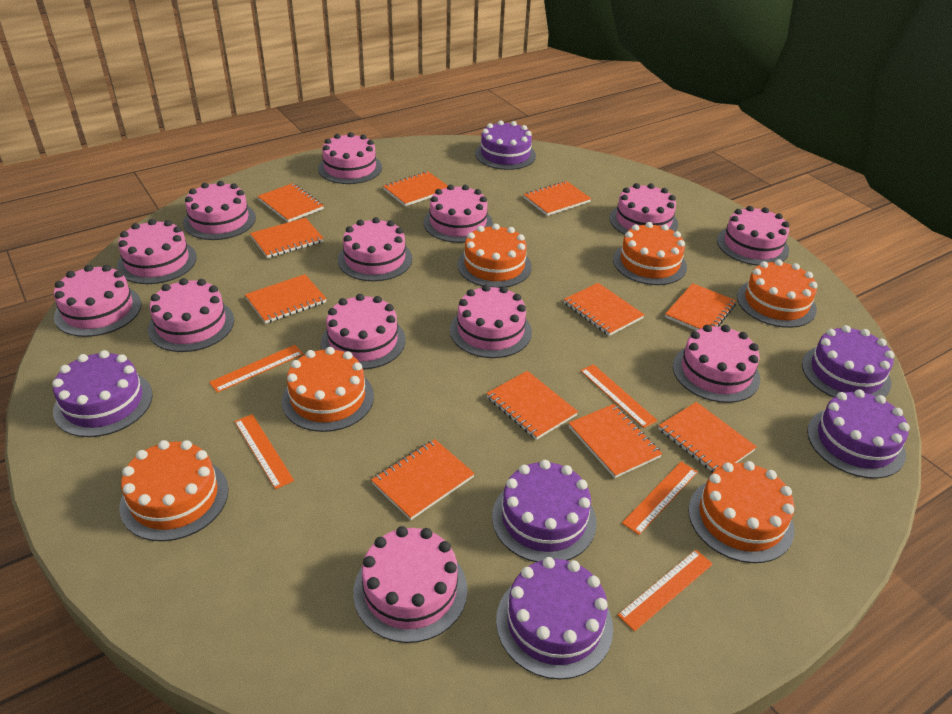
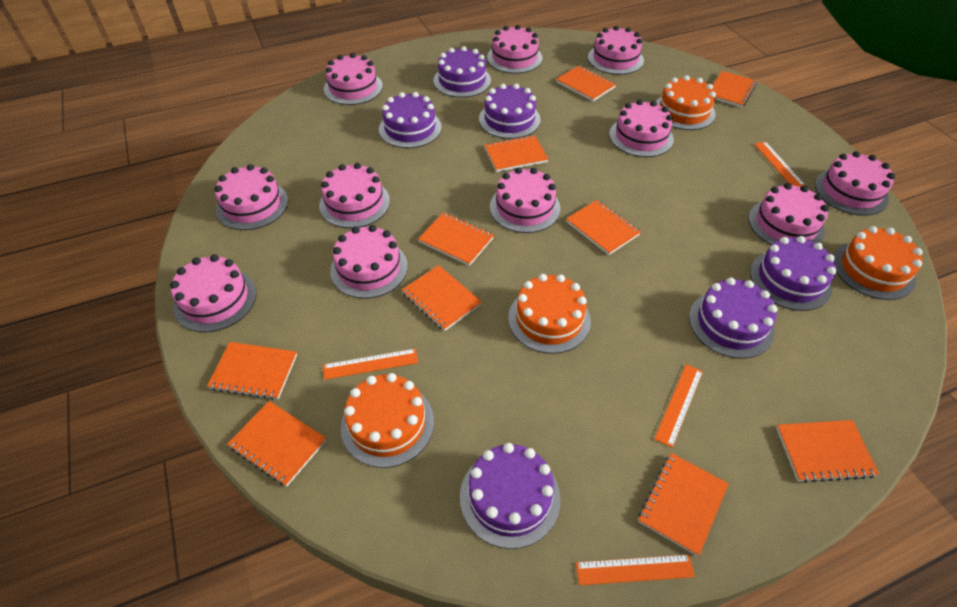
orange cake: 6 -> 4
orange notebook: 11 -> 10
orange ruler: 5 -> 4
pink cake: 13 -> 11

